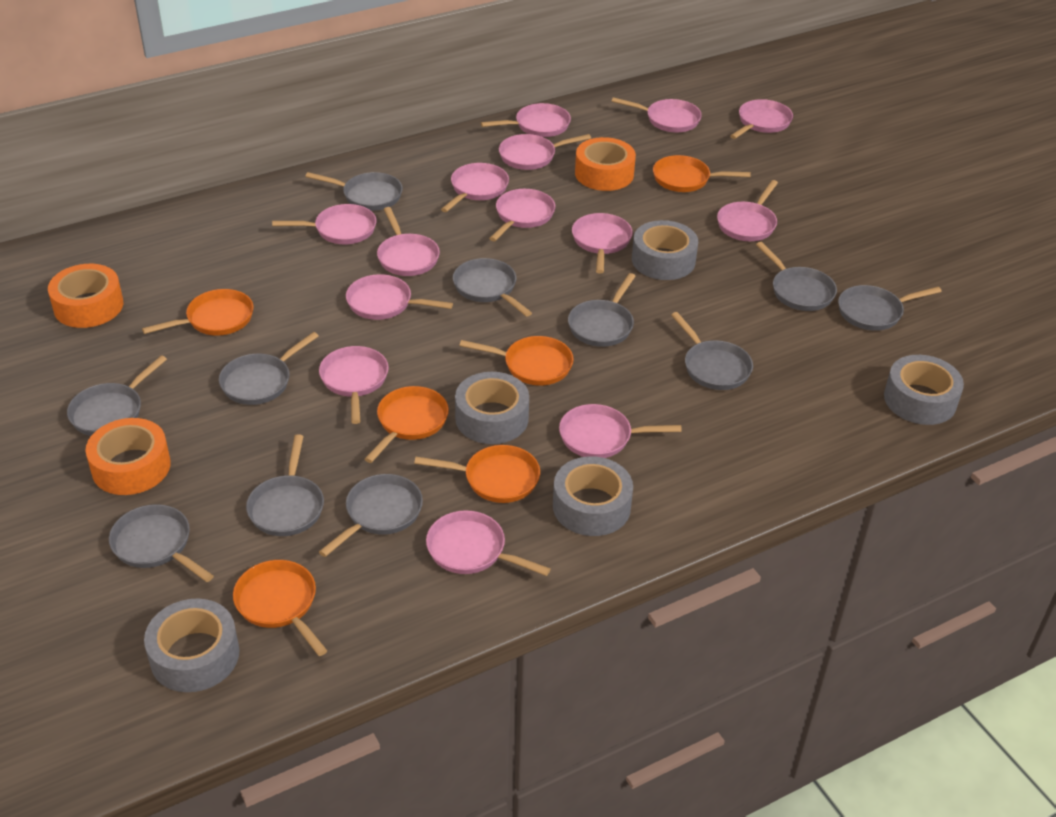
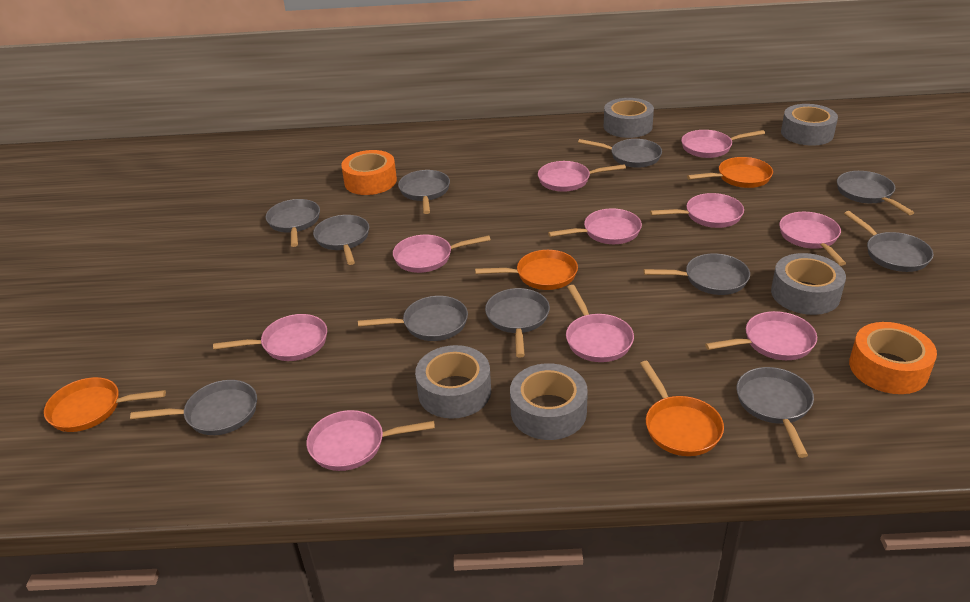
orange pan: 6 -> 4
orange tape: 3 -> 2
pink pan: 14 -> 10

